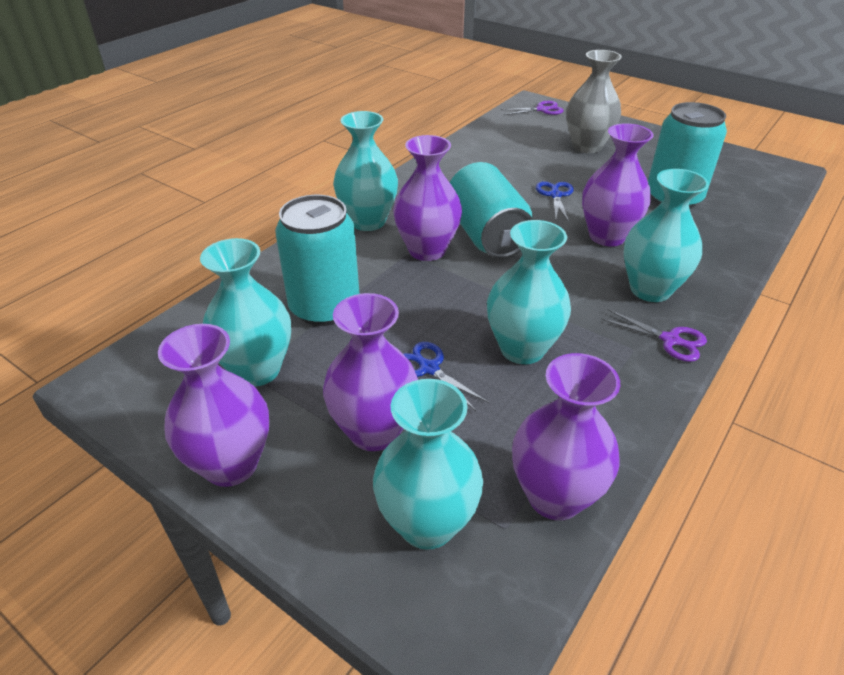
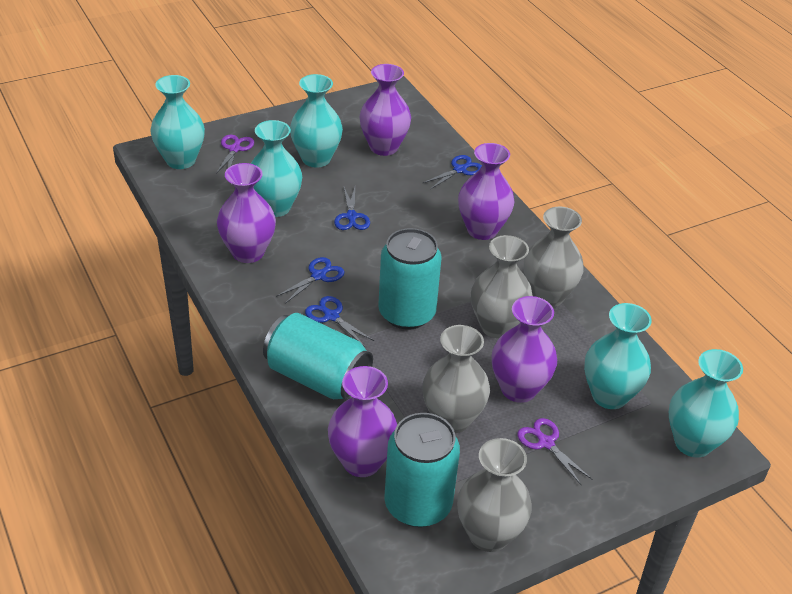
blue scissors: 2 -> 4
grey vase: 1 -> 4

